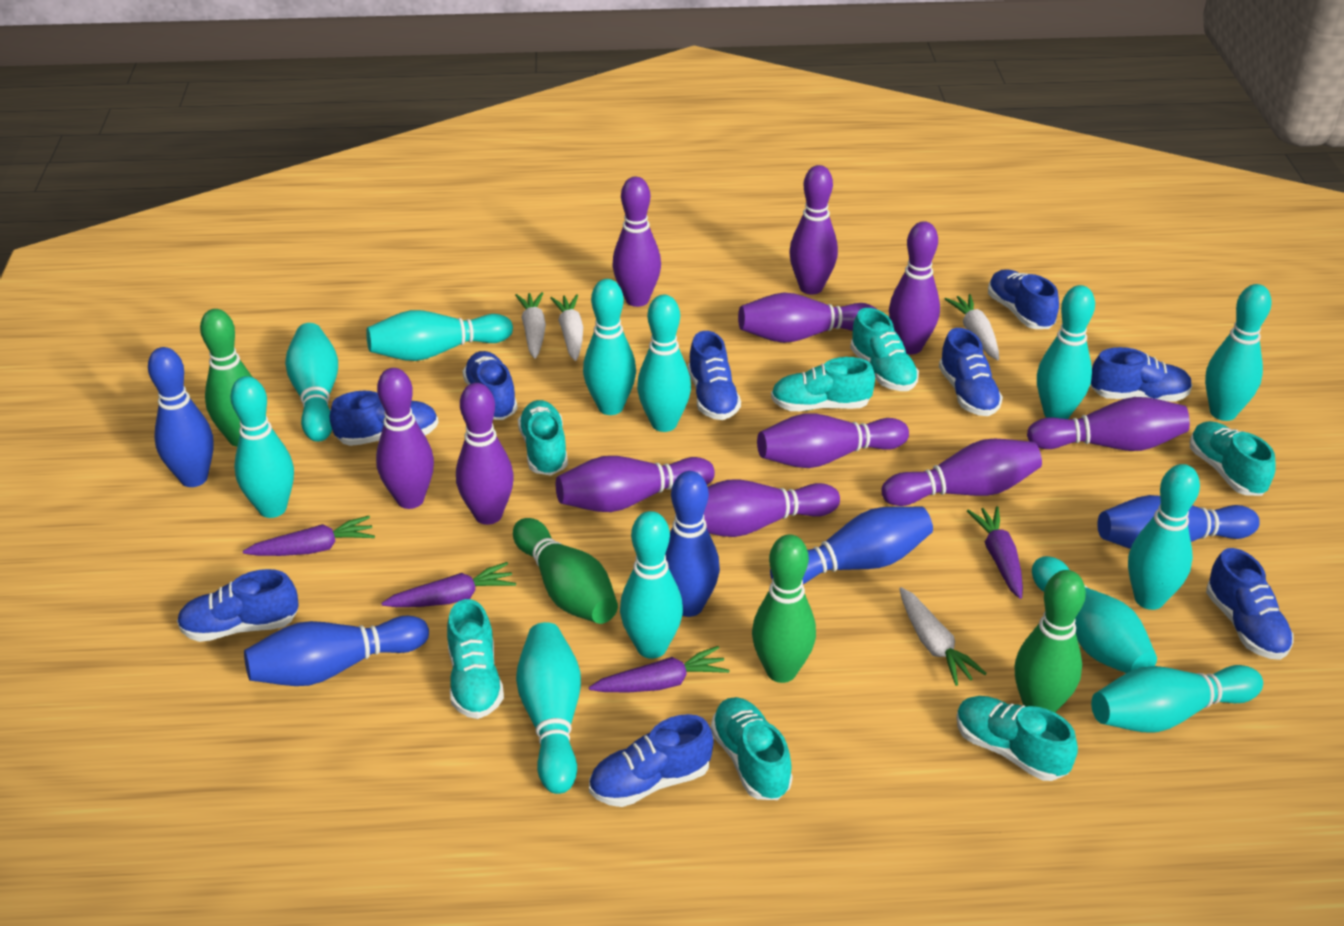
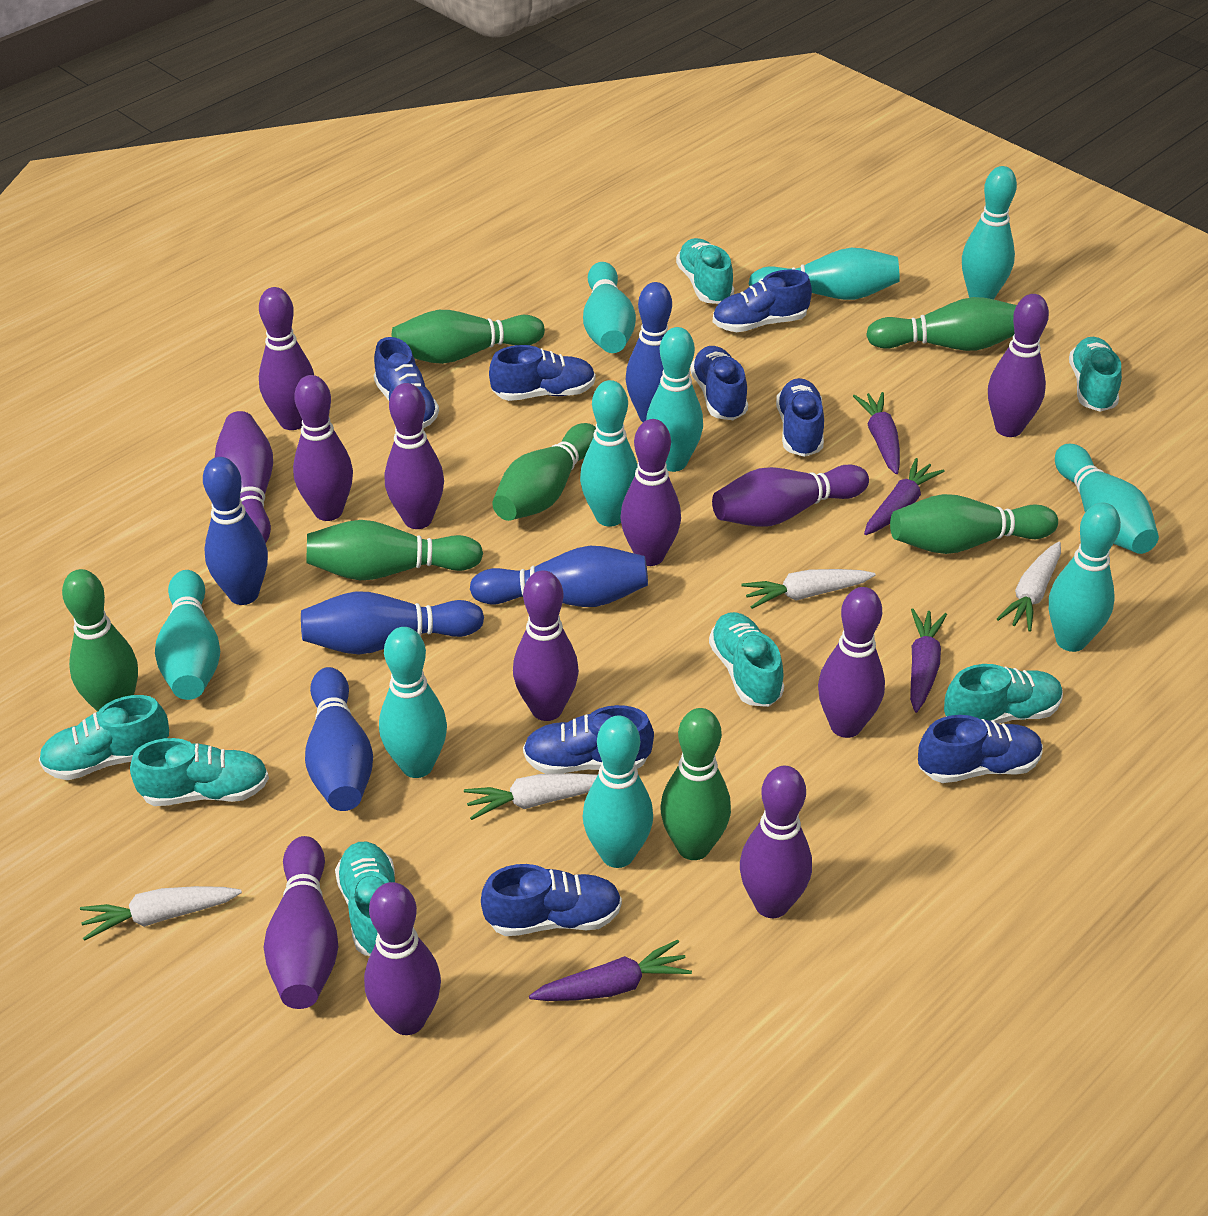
blue shoe: 9 -> 8
green bowling pin: 4 -> 7
purple bowling pin: 11 -> 12
turquoise bowling pin: 12 -> 10

